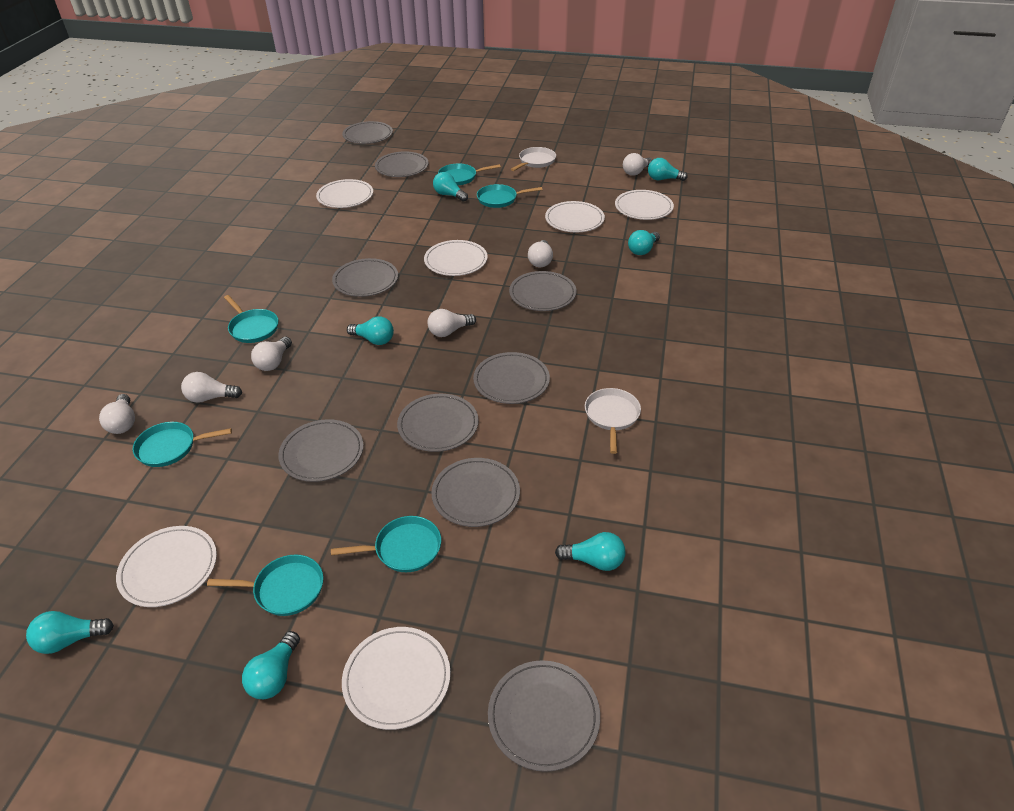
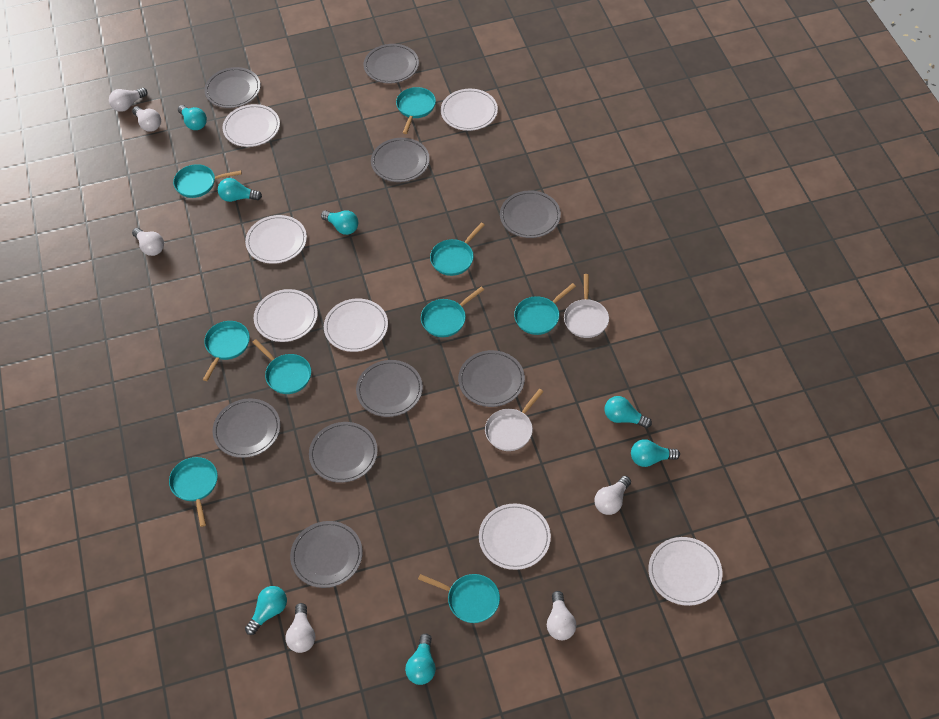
turquoise pan: 6 -> 9
white plate: 6 -> 7

